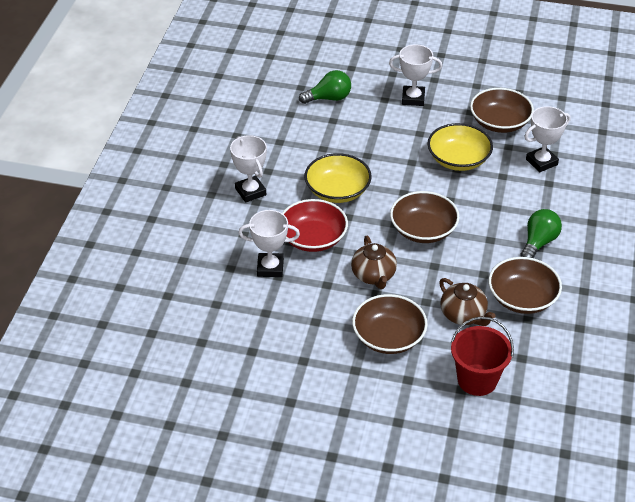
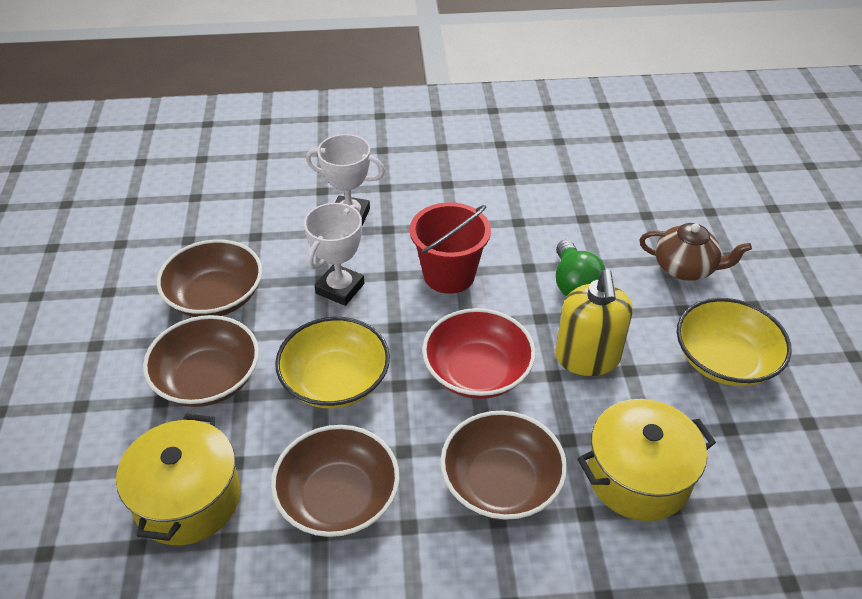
brown teapot: 2 -> 1
green light bulb: 2 -> 1
white trophy: 4 -> 2
yellow pot: 0 -> 2
yellow soap dispenser: 0 -> 1

